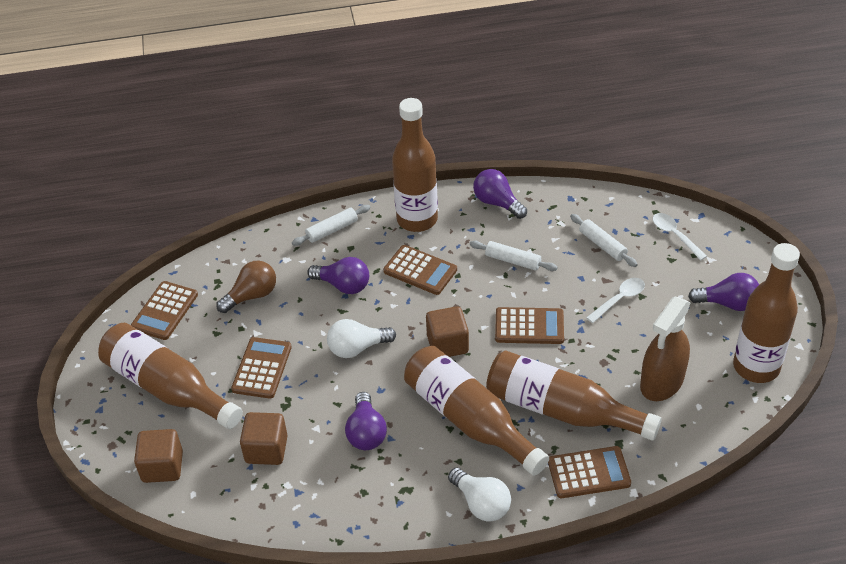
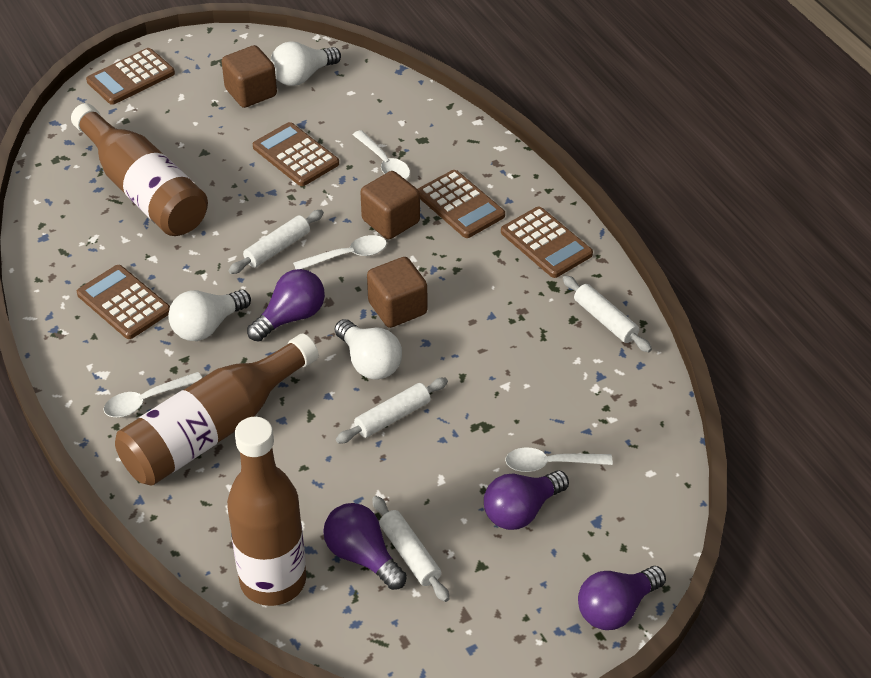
brown bottle: 5 -> 3
brown light bulb: 1 -> 0
brown spray bottle: 1 -> 0
white light bulb: 2 -> 3
white rolling pin: 3 -> 4
white spoon: 2 -> 4

